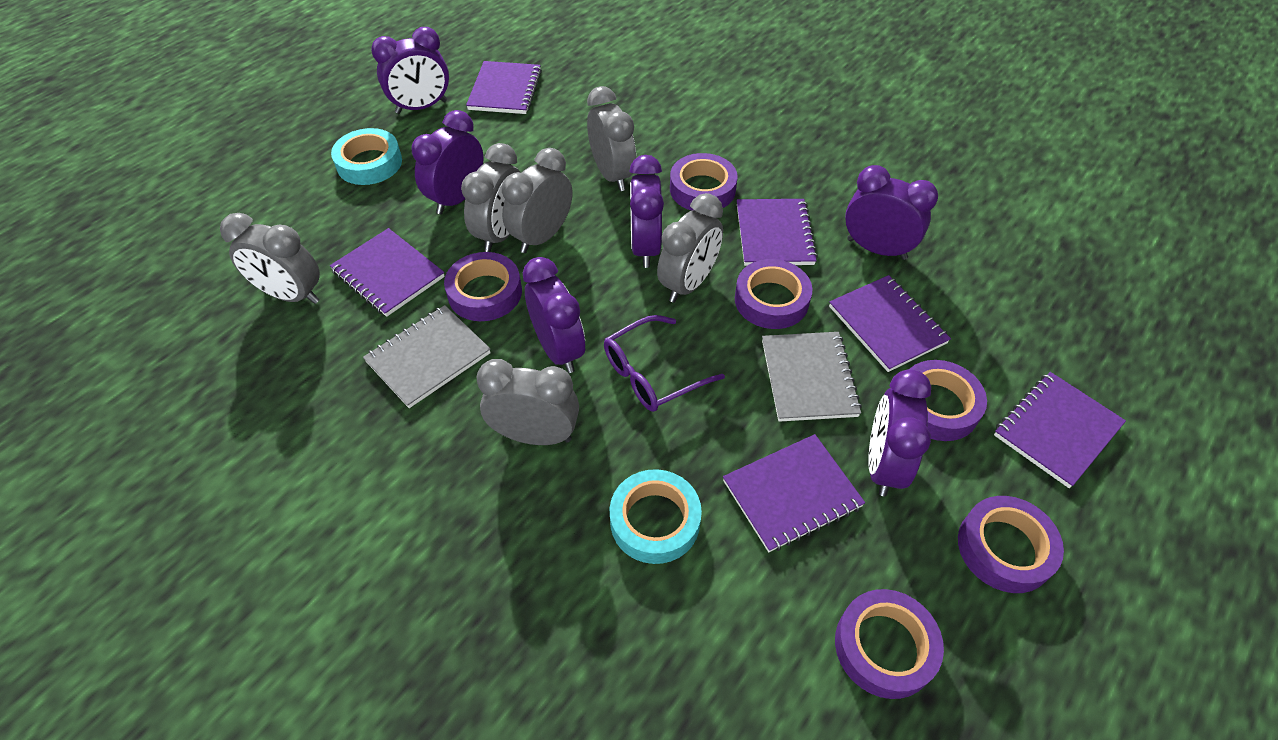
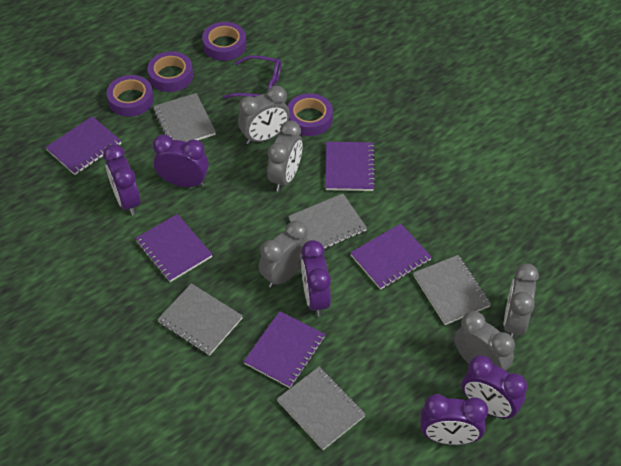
grey clock: 6 -> 5
grey notebook: 2 -> 5
purple clock: 6 -> 5
purple notebook: 6 -> 5
purple tape: 6 -> 4
turquoise tape: 2 -> 0

